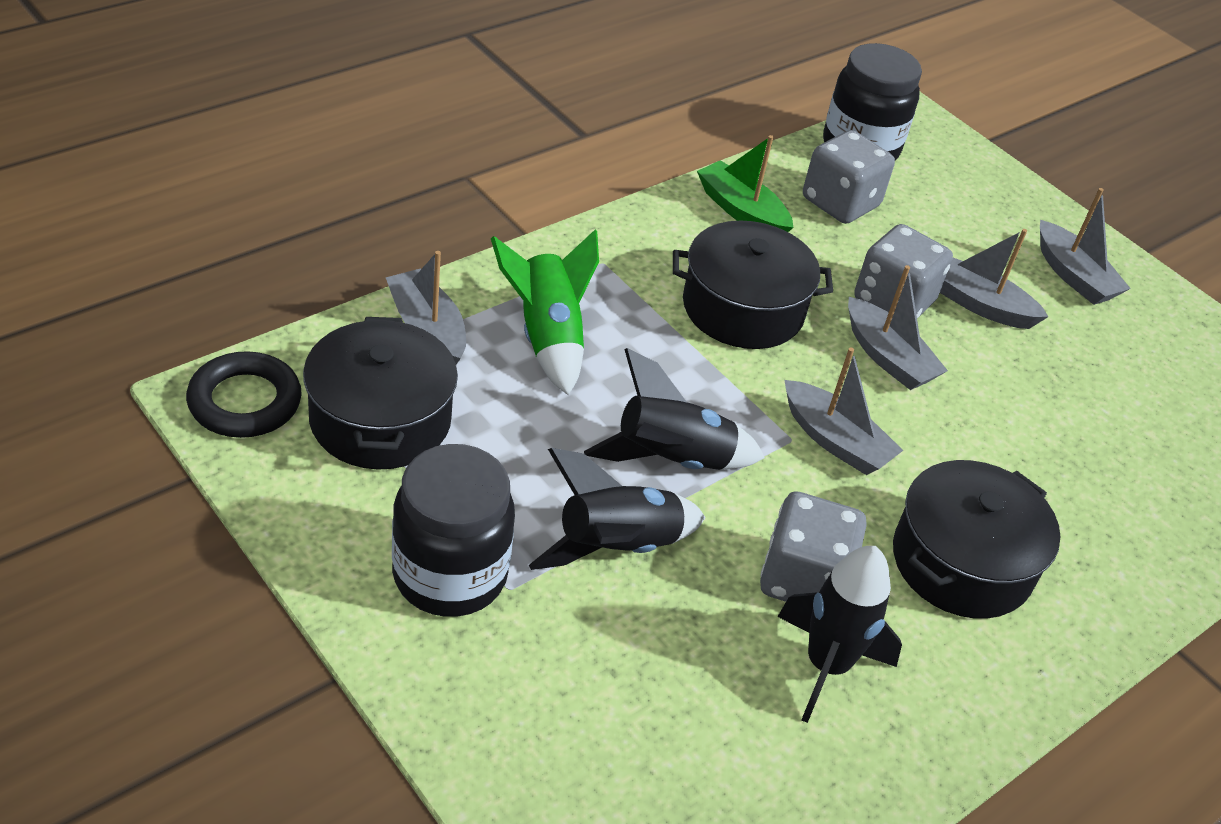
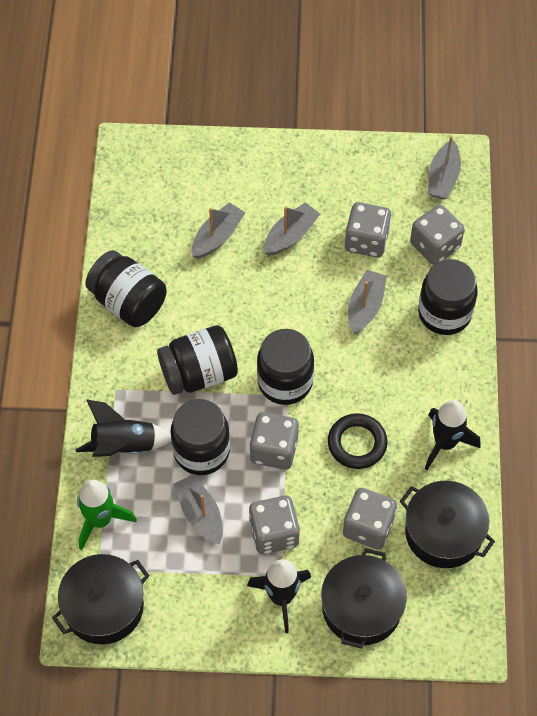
black jar: 2 -> 5
green boat: 1 -> 0
grey dice: 3 -> 5

